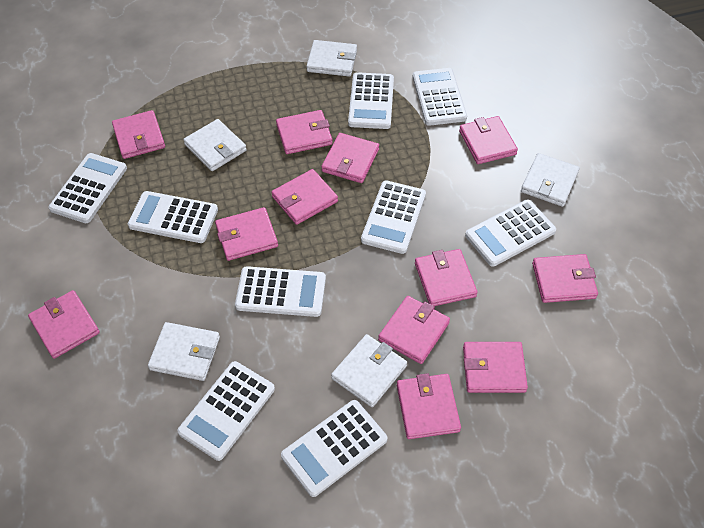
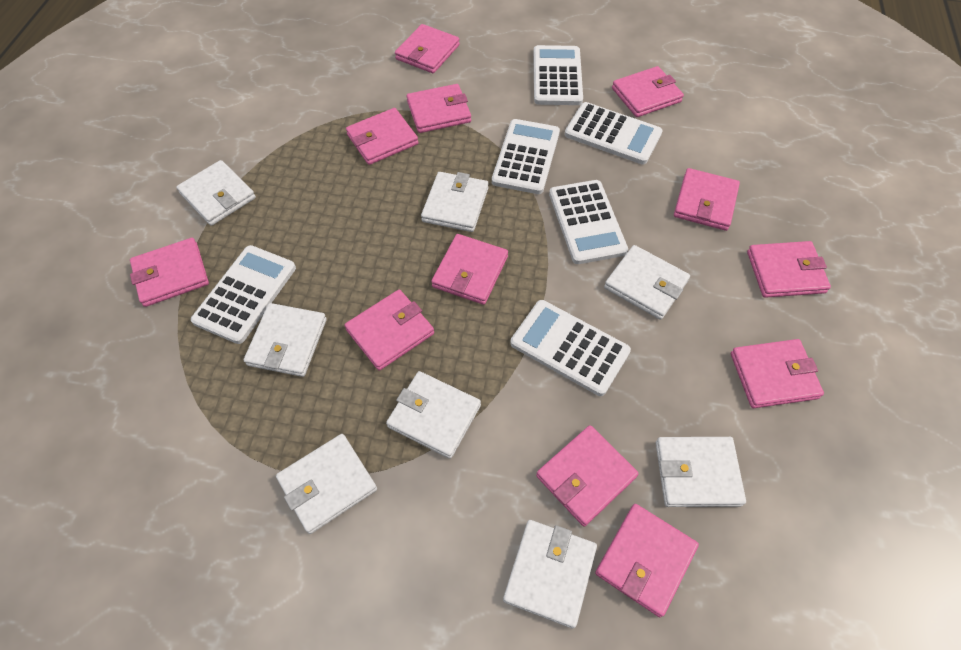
white calculator: 9 -> 6
white wallet: 5 -> 8

